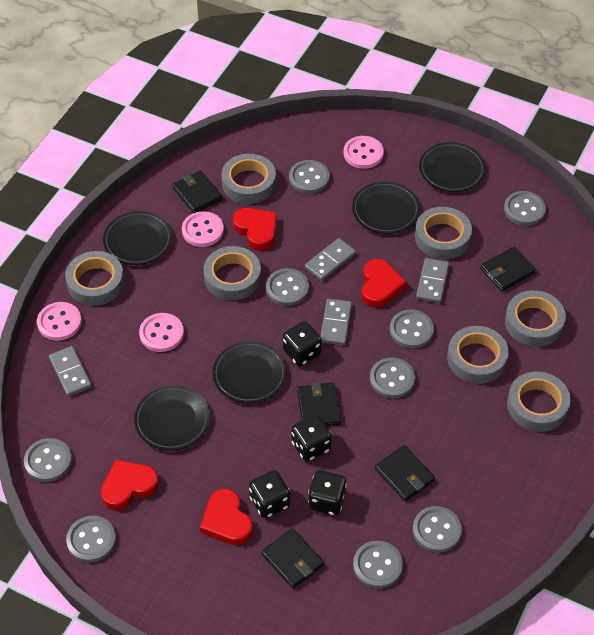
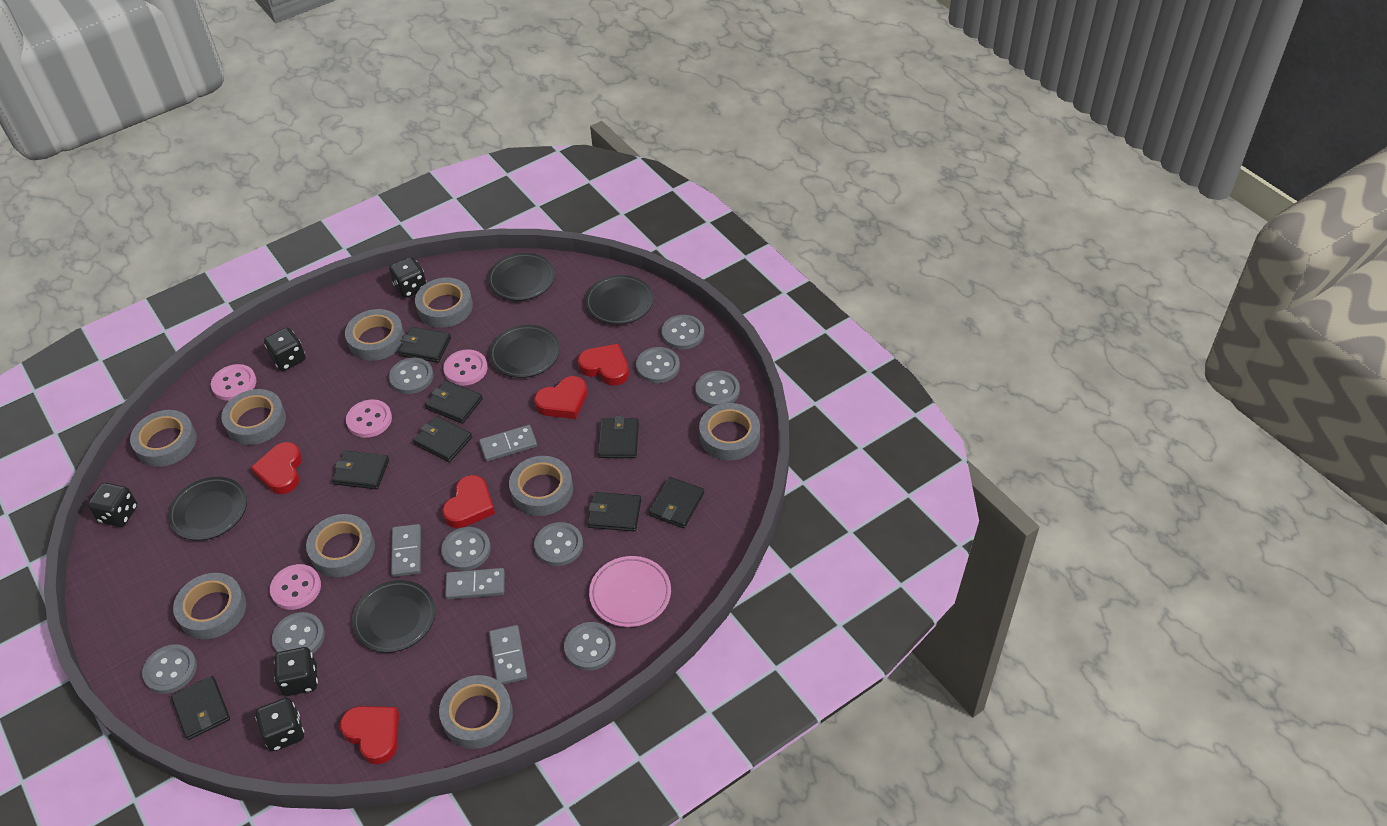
black dice: 4 -> 5
black wallet: 5 -> 8
grey tape: 7 -> 9
pink plate: 0 -> 1
red heart: 4 -> 5

